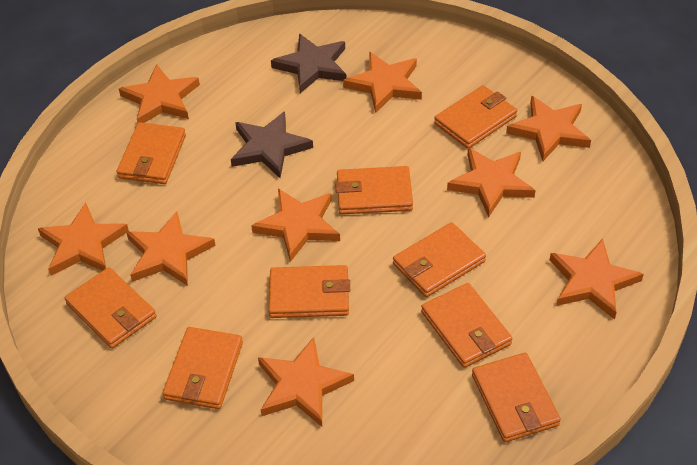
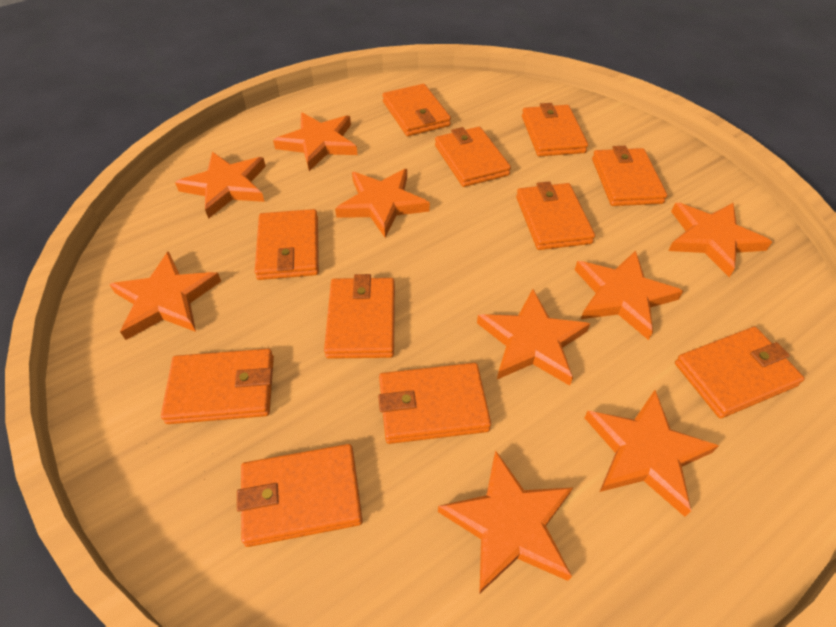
brown star: 2 -> 0
orange wallet: 9 -> 11

